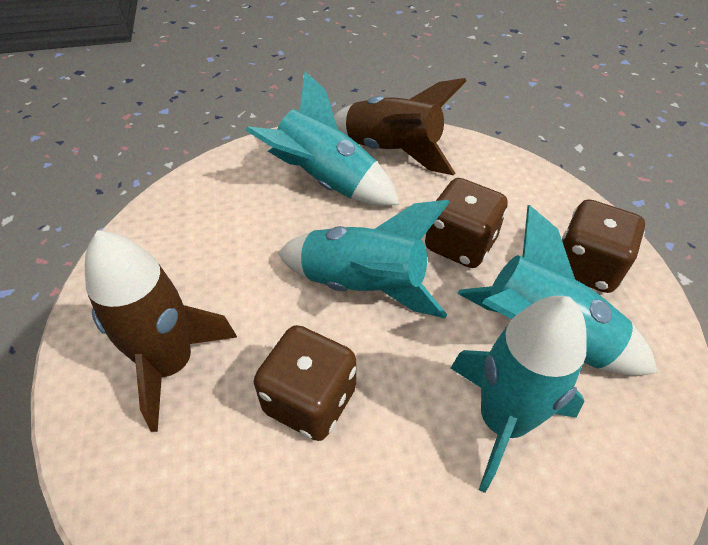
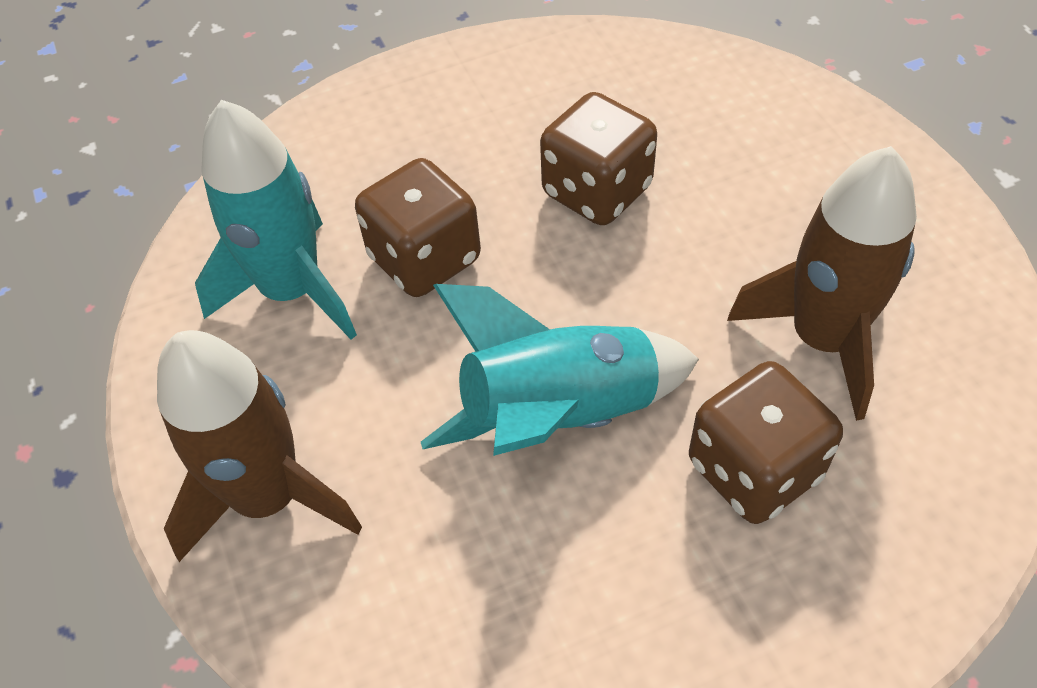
turquoise rocket: 4 -> 2

